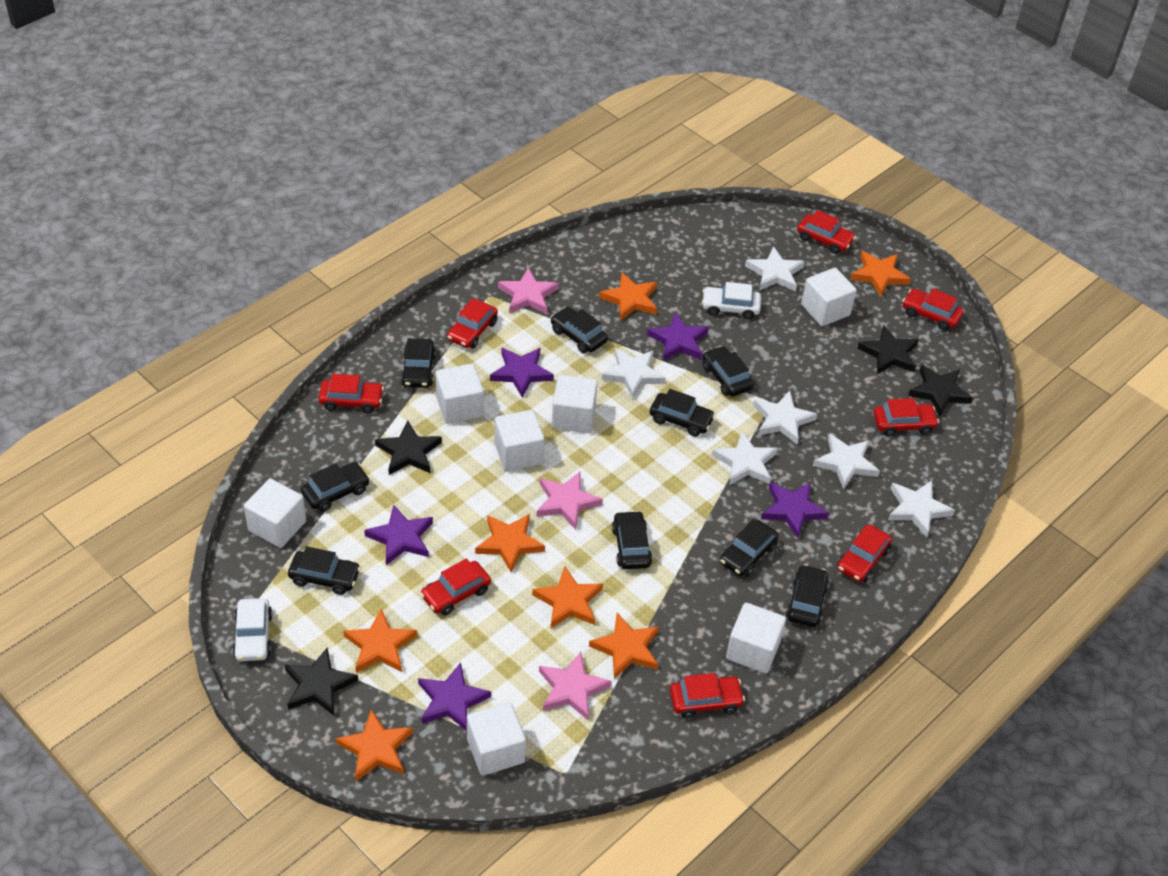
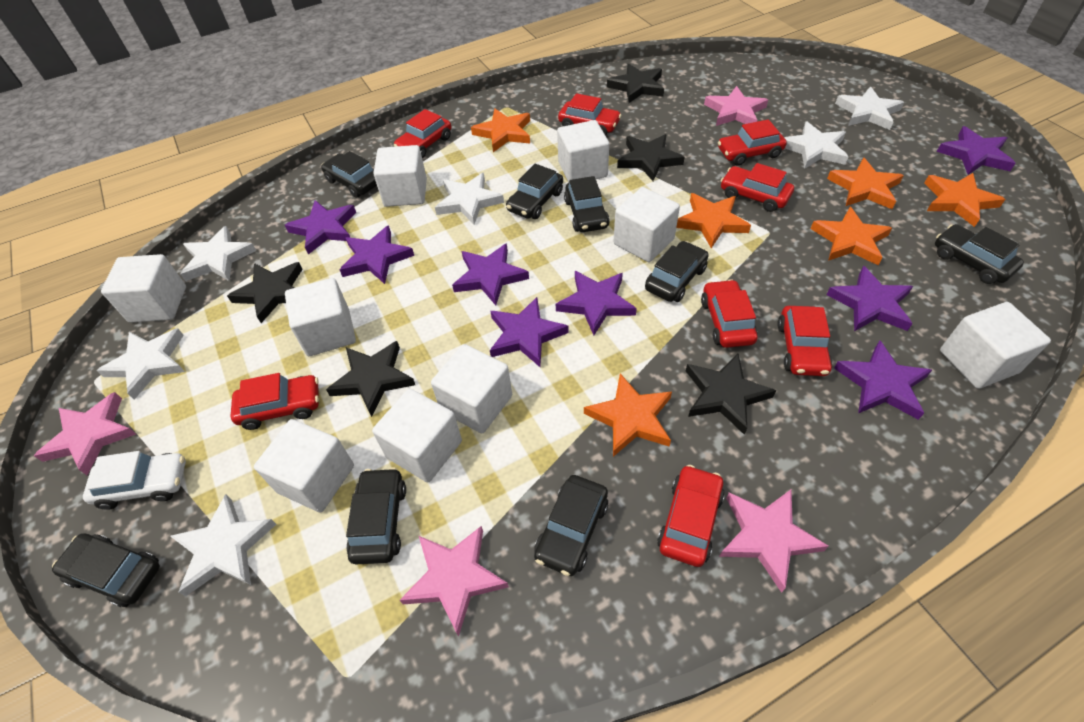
black car: 9 -> 8
black star: 4 -> 5
orange star: 7 -> 6
pink star: 3 -> 4
purple star: 5 -> 8
white car: 2 -> 1
white cube: 7 -> 9

